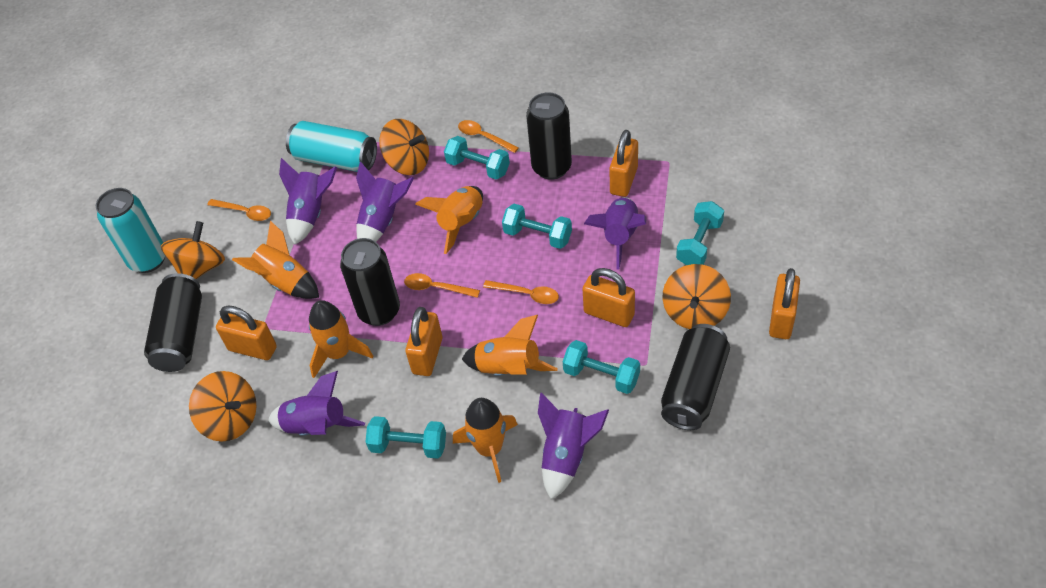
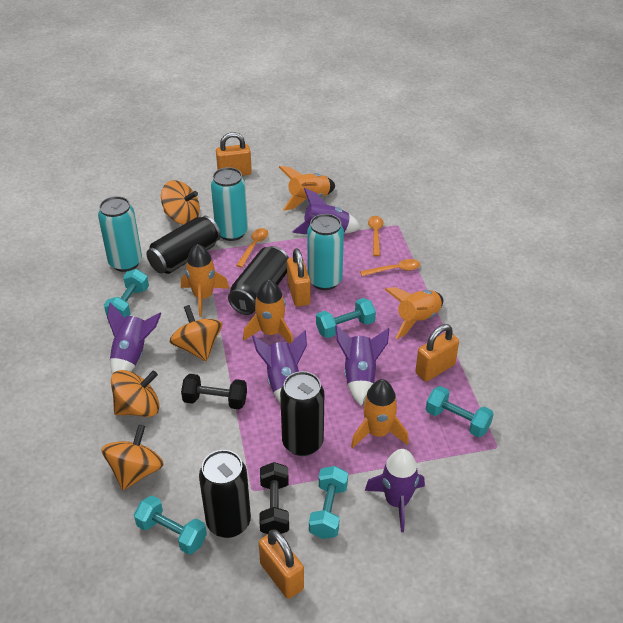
black dumbbell: 0 -> 2
orange padlock: 5 -> 4
orange spoon: 4 -> 3
turquoise can: 2 -> 3

